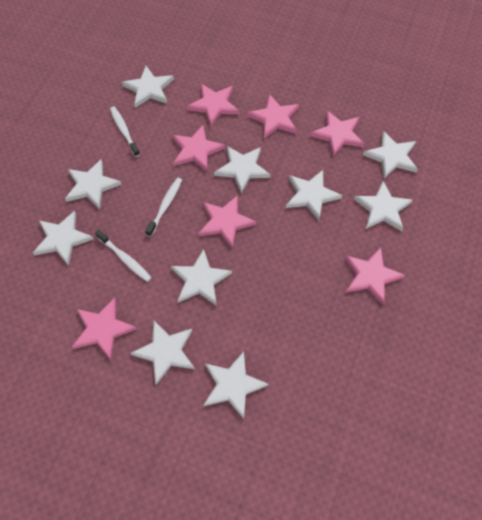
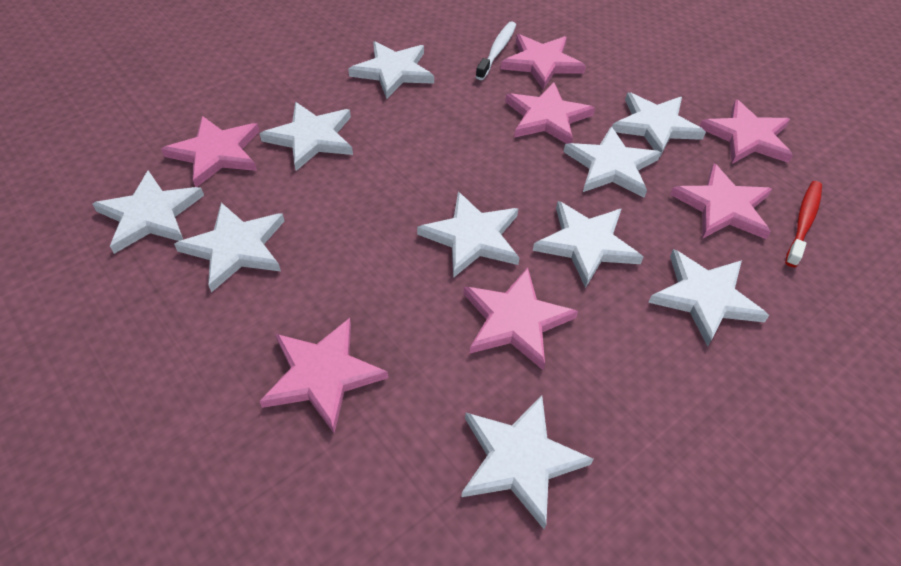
red toothbrush: 0 -> 1
white toothbrush: 3 -> 1

